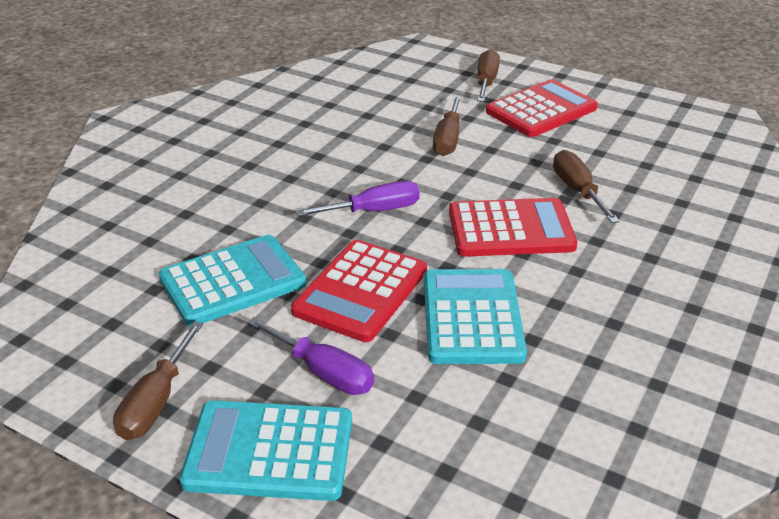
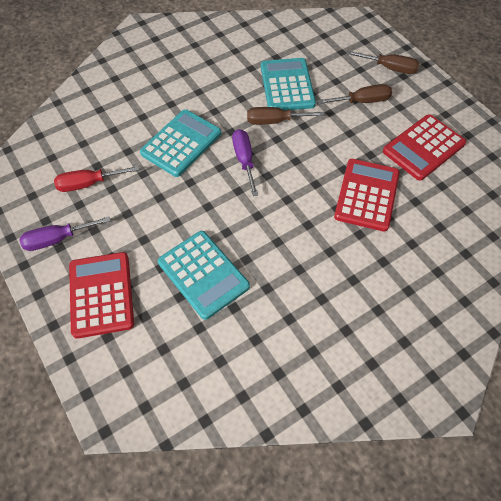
brown screwdriver: 4 -> 3
red screwdriver: 0 -> 1

